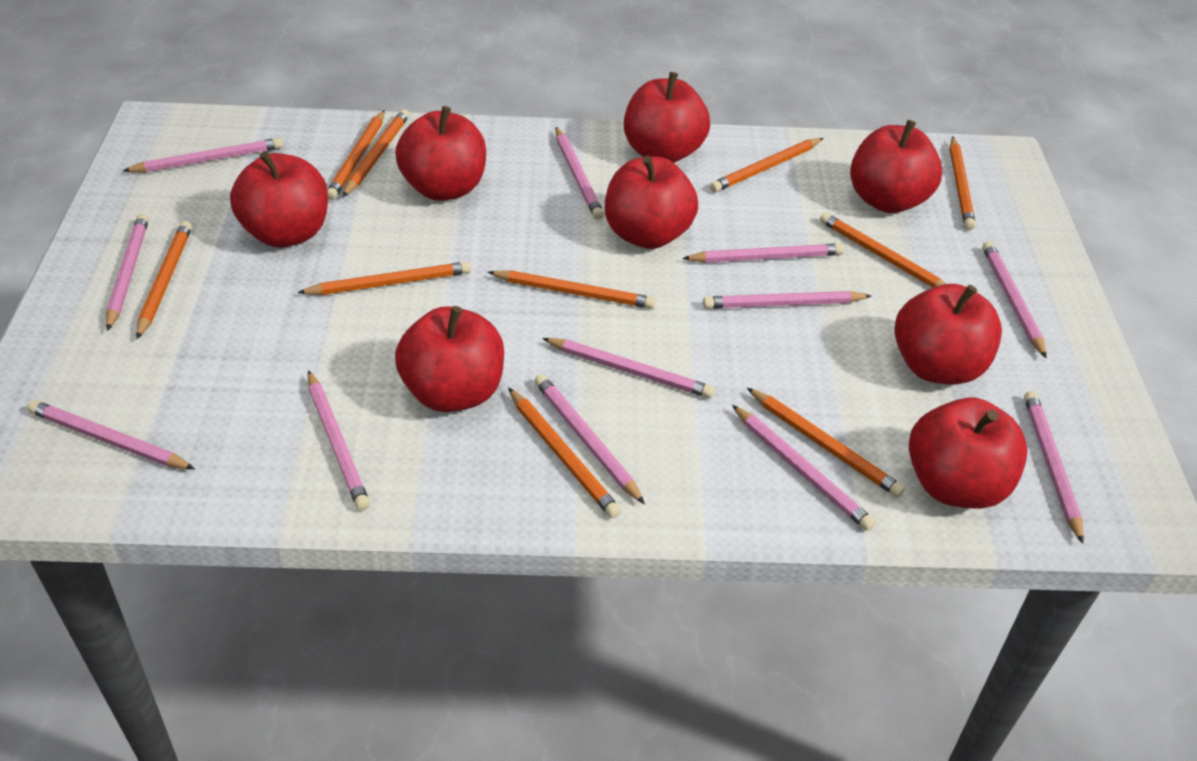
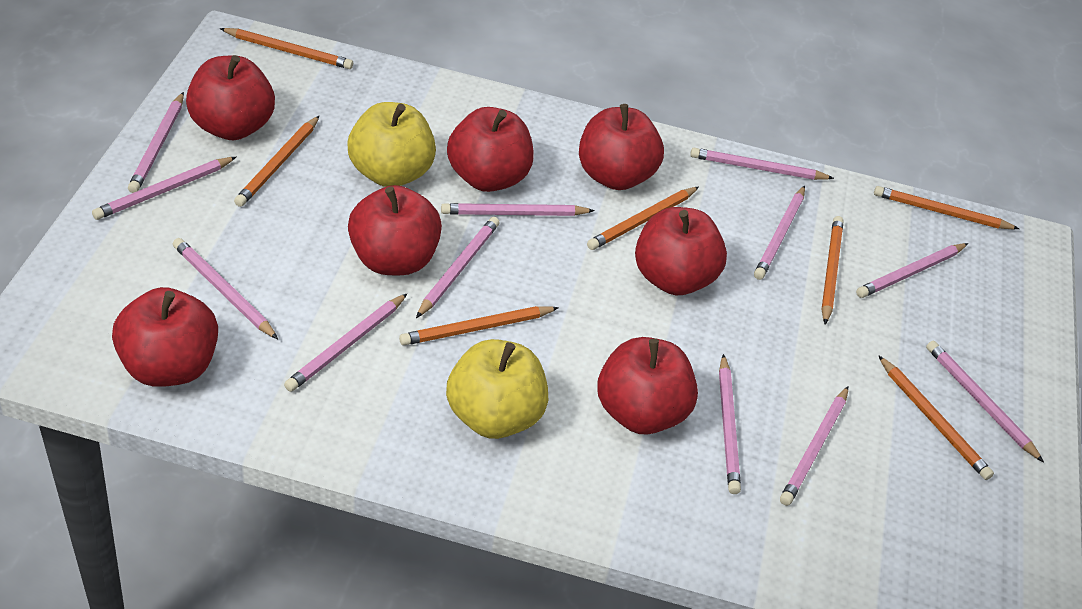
orange pencil: 10 -> 7
red apple: 8 -> 7
yellow apple: 0 -> 2

